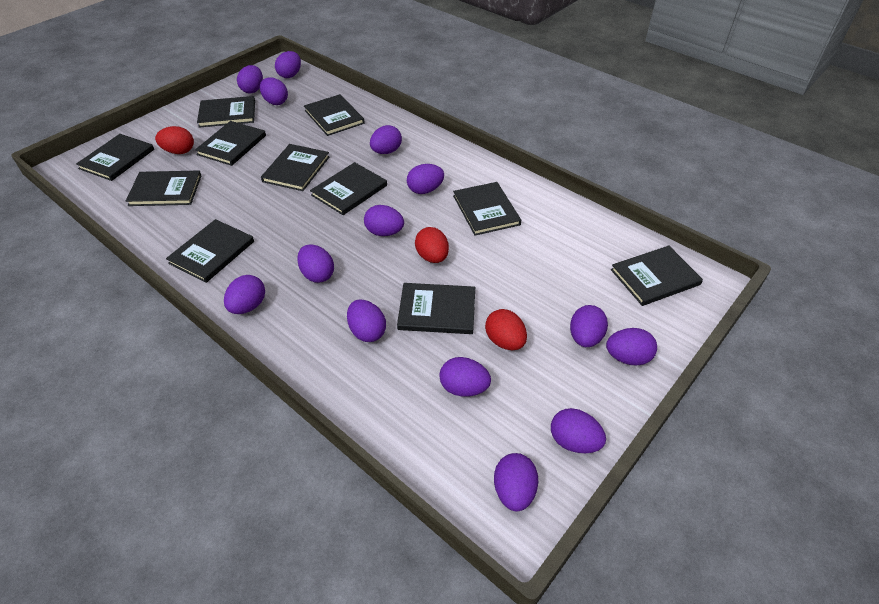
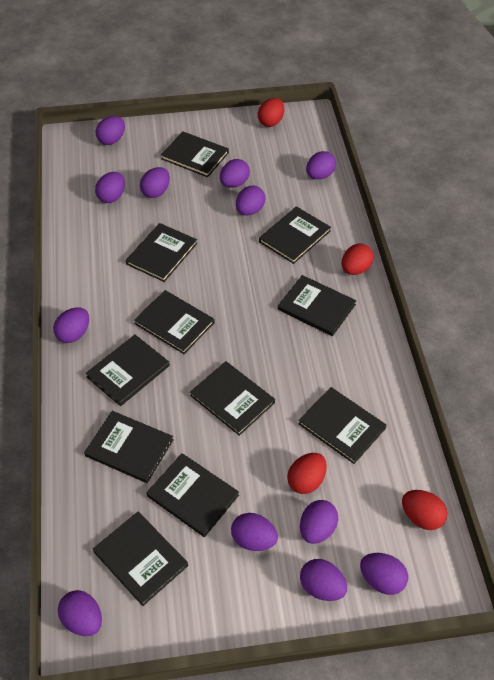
purple egg: 14 -> 12
red egg: 3 -> 4

